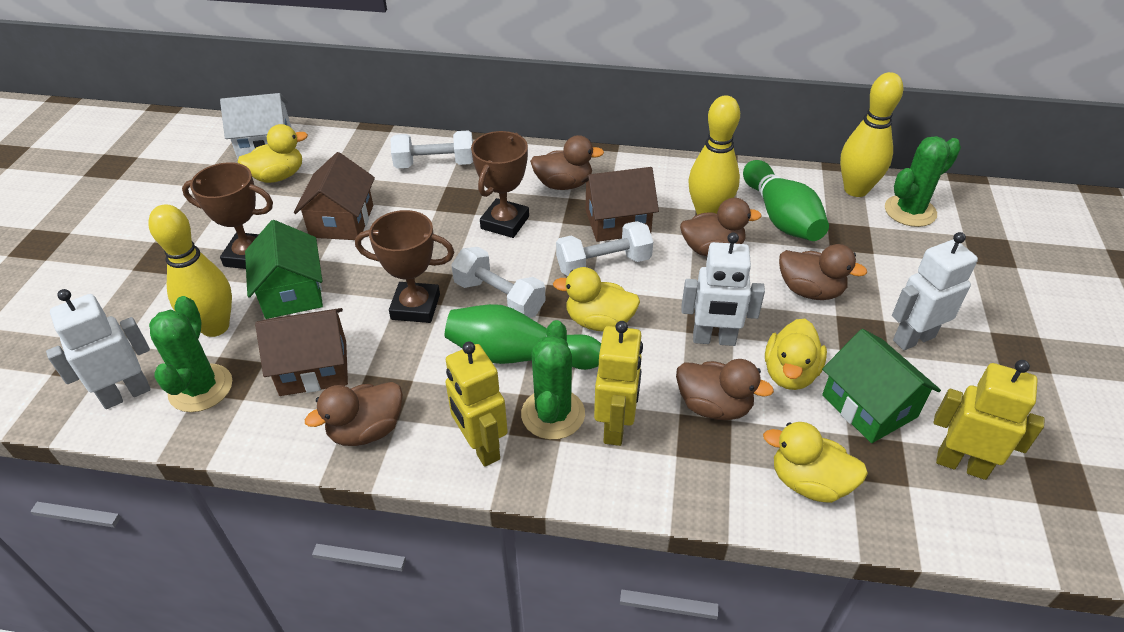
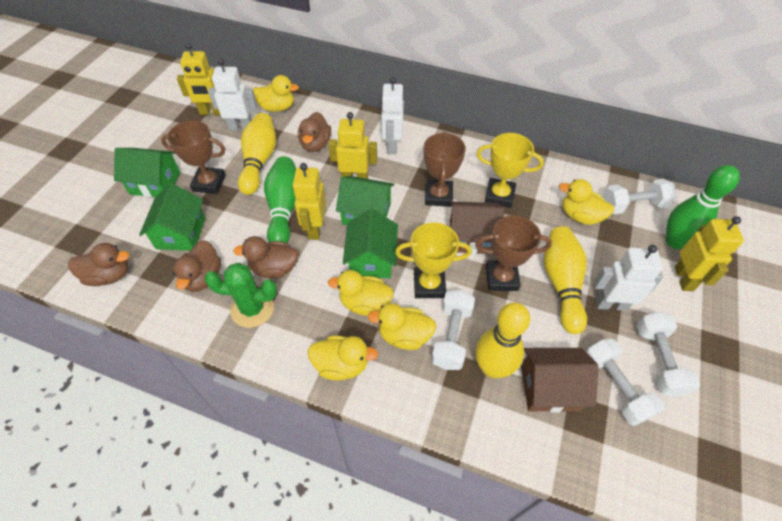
brown duck: 5 -> 4
brown house: 3 -> 2
green cactus: 3 -> 1
green house: 2 -> 4
white dumbbell: 3 -> 4
white house: 1 -> 0
yellow duck: 4 -> 5
yellow robot: 3 -> 4
yellow trophy: 0 -> 2

